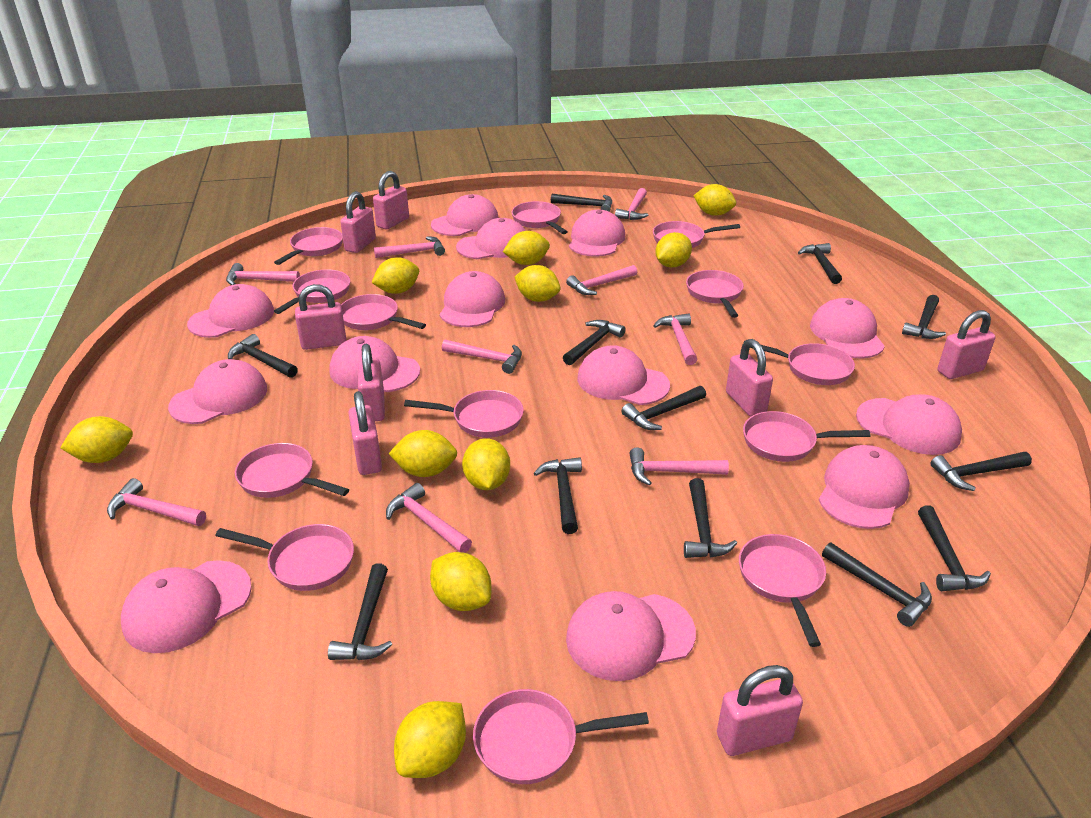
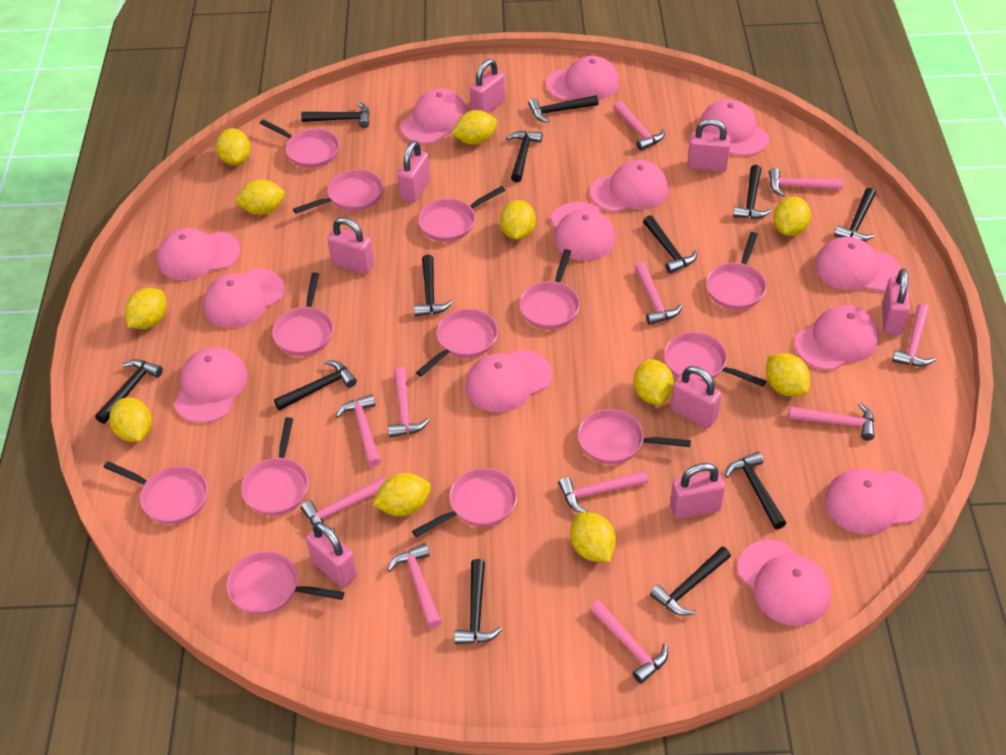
pink hammer: 9 -> 11
yellow lemon: 10 -> 11

